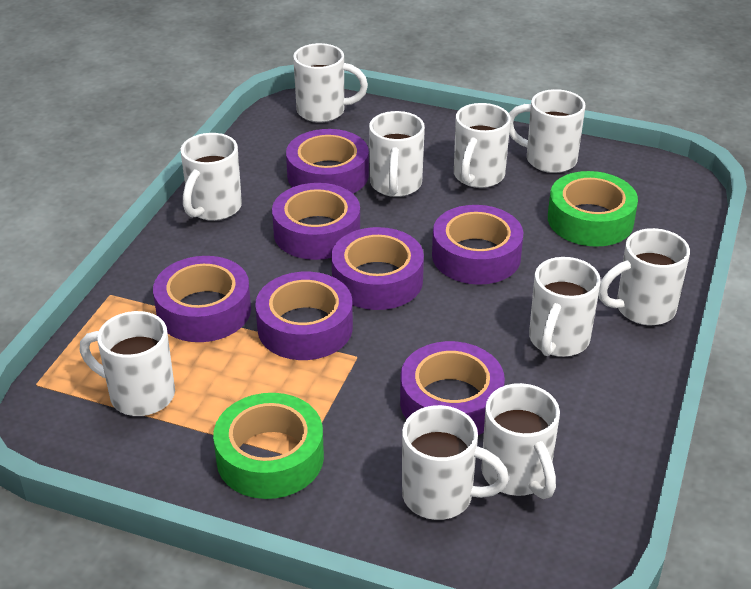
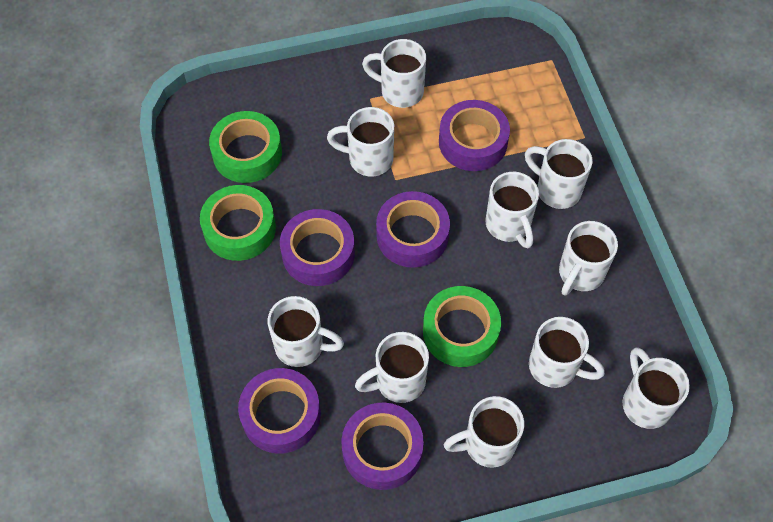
green tape: 2 -> 3
purple tape: 7 -> 5

